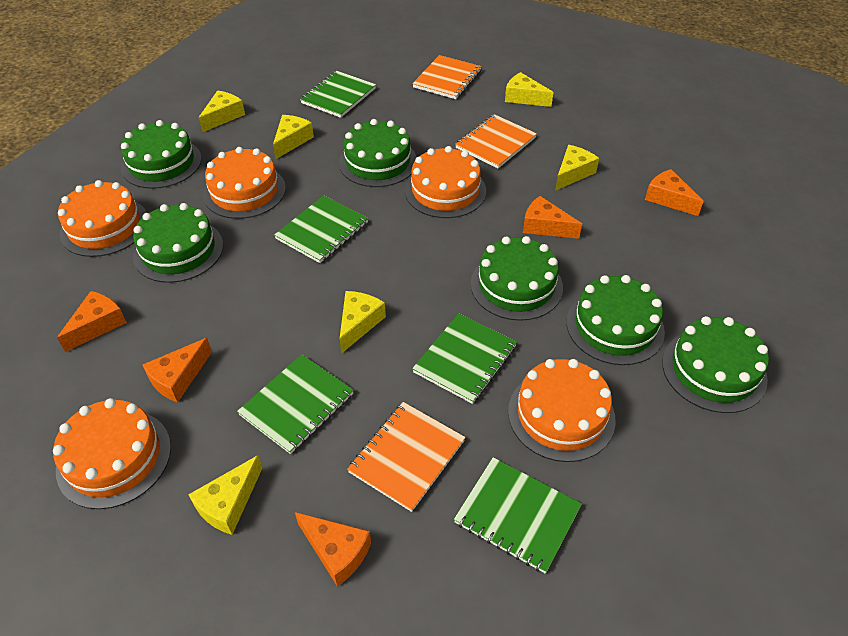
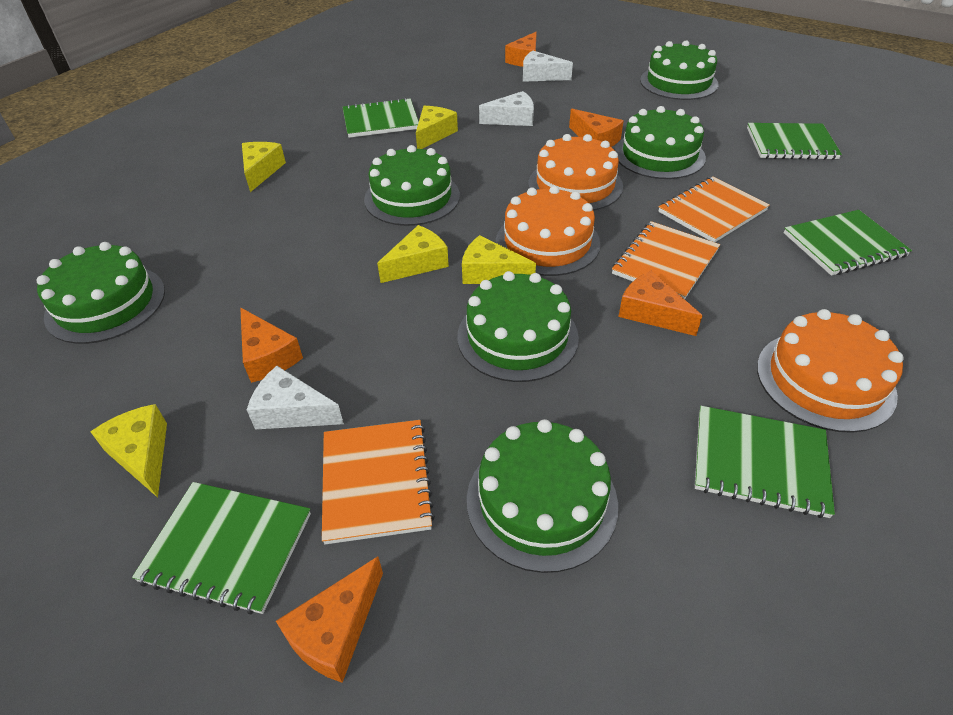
orange cake: 5 -> 3
white cheese: 0 -> 3
yellow cheese: 6 -> 5

